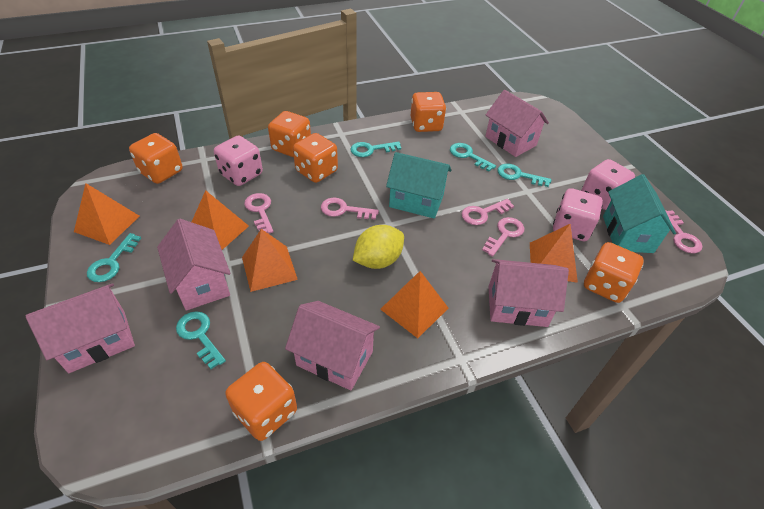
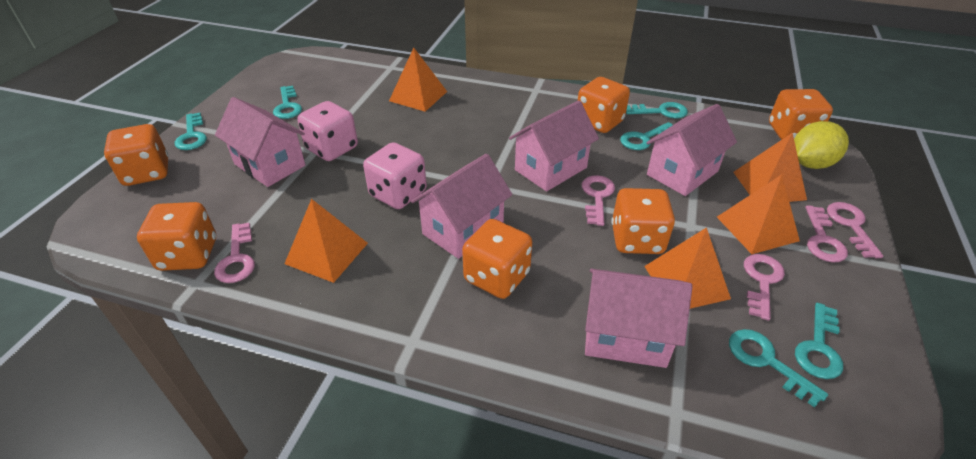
pink dice: 3 -> 2
turquoise house: 2 -> 0
turquoise key: 5 -> 6

